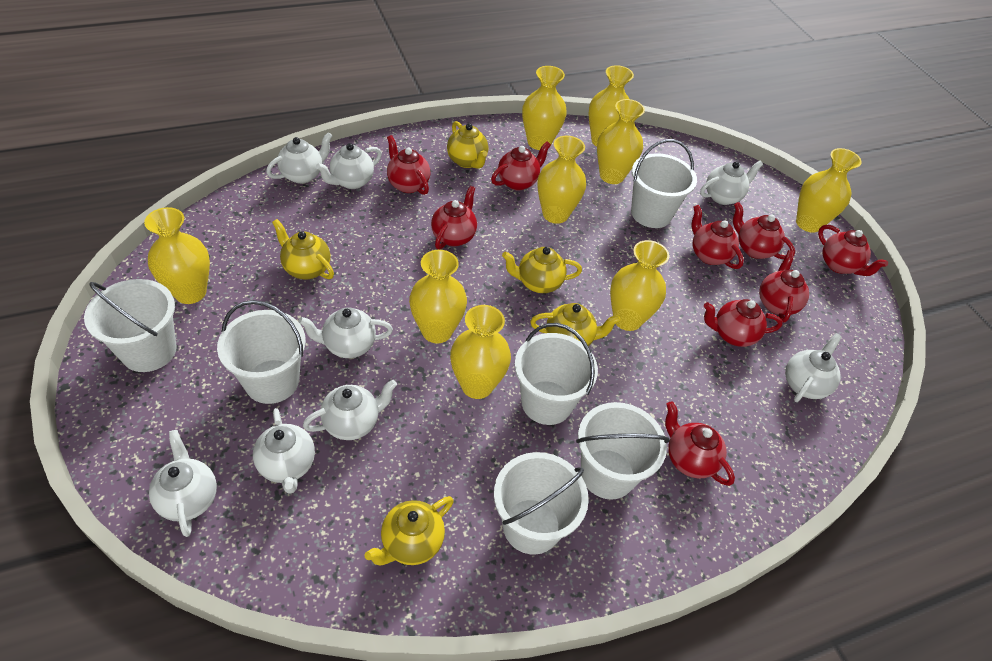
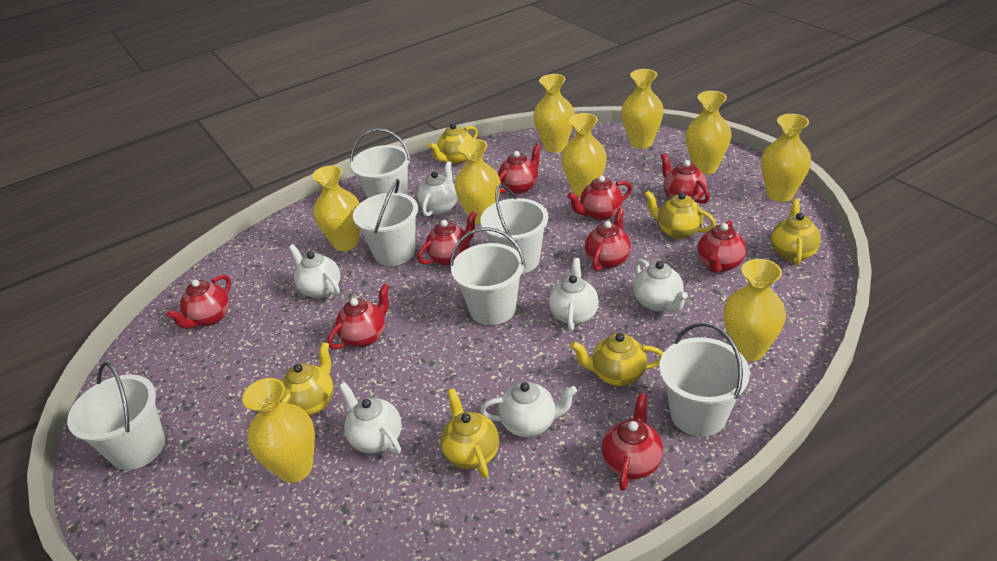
white teapot: 8 -> 6
yellow teapot: 5 -> 6

